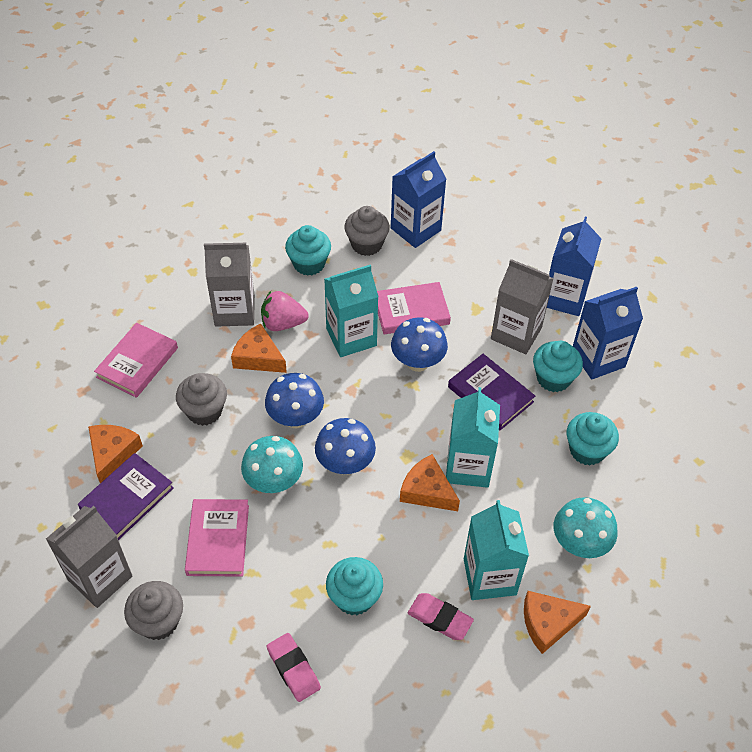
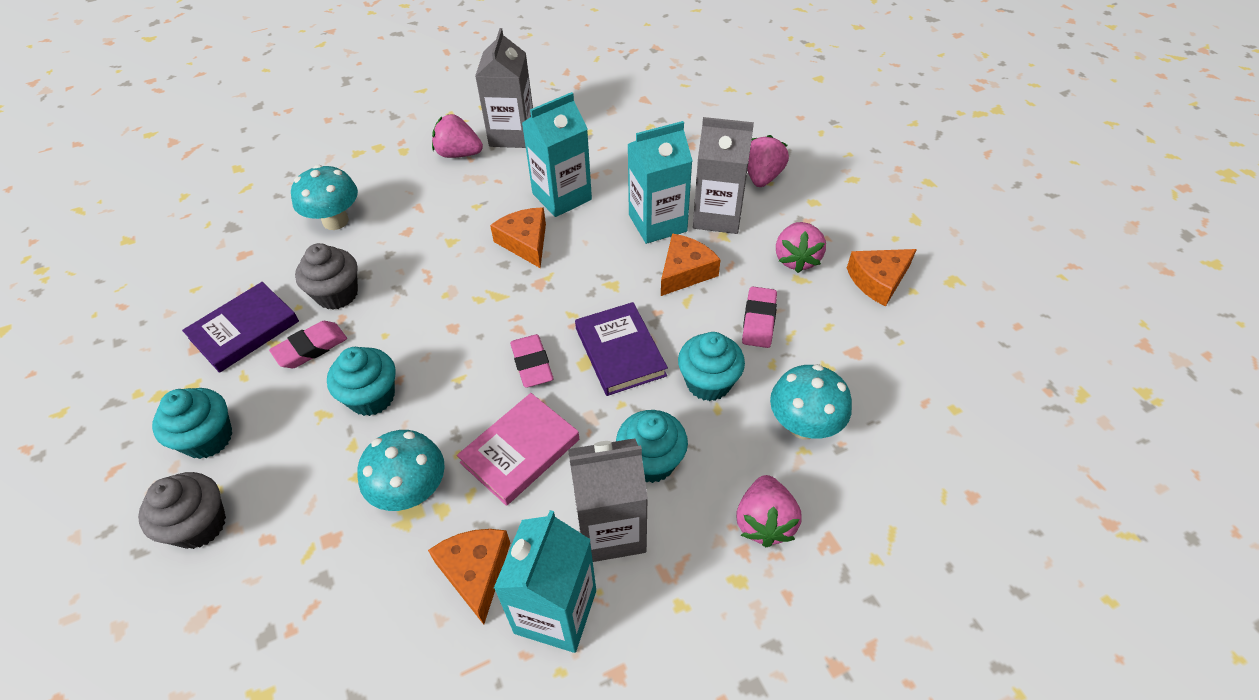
blue carton: 3 -> 0
blue mushroom: 3 -> 0
grey cupcake: 3 -> 2
pink book: 3 -> 1
pink eraser: 2 -> 3
pink strawberry: 1 -> 4
turquoise mushroom: 2 -> 3

